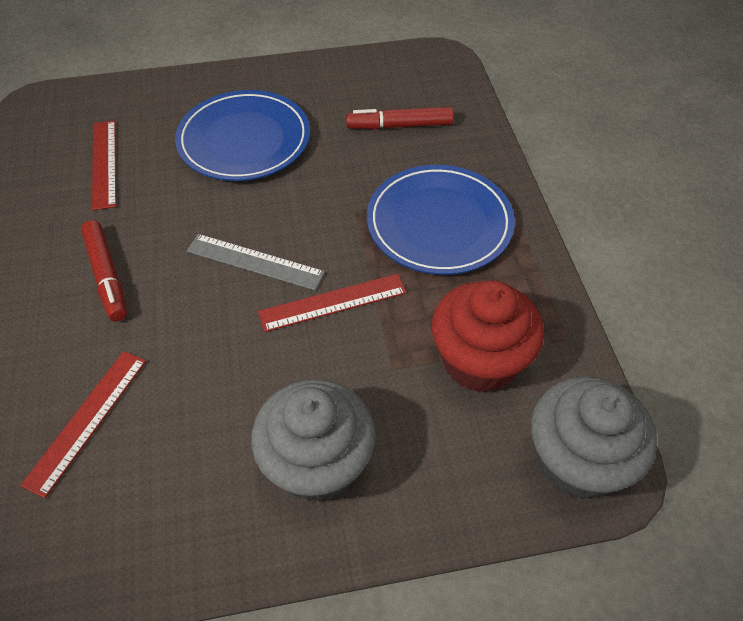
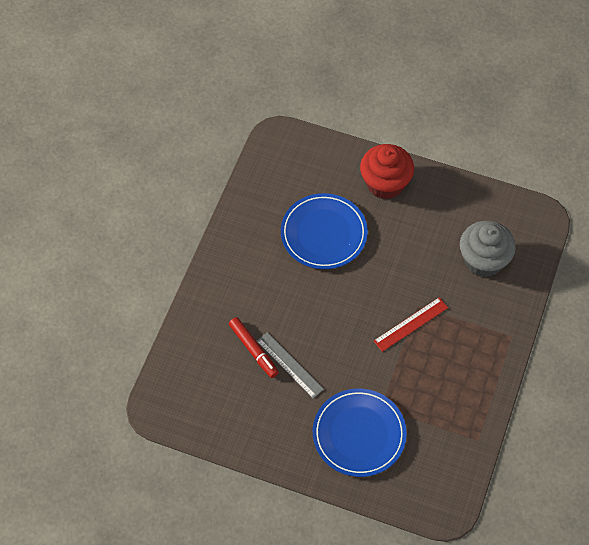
grey cupcake: 2 -> 1
red marker: 2 -> 1
red ruler: 3 -> 1

